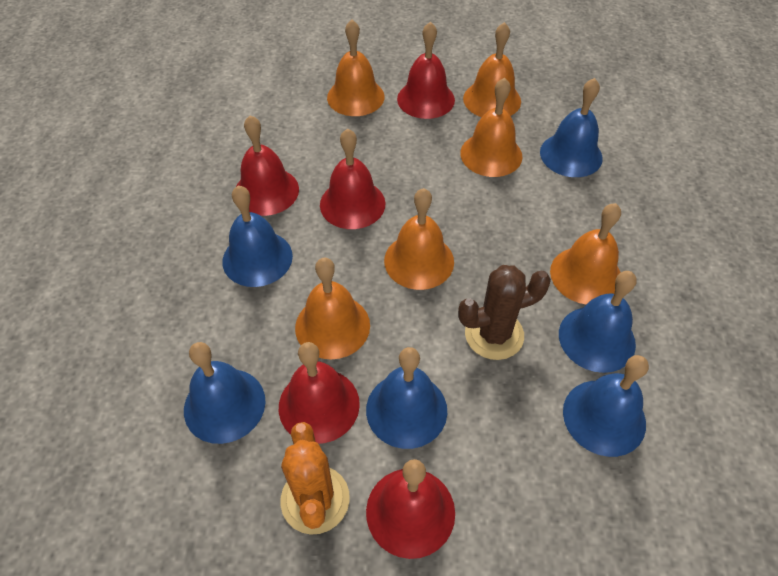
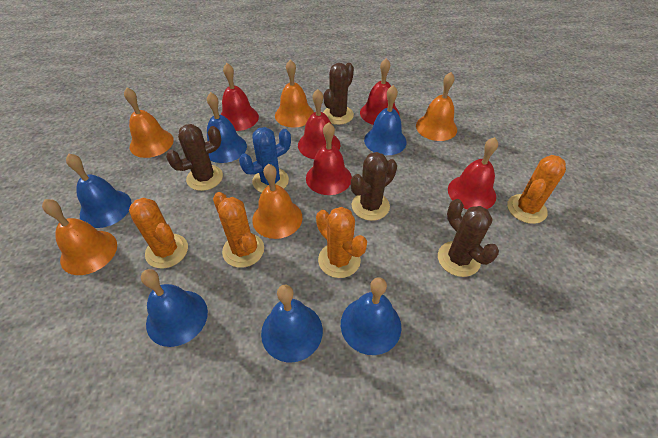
blue cactus: 0 -> 1
brown cactus: 1 -> 4
orange bell: 6 -> 5
orange cactus: 1 -> 4

